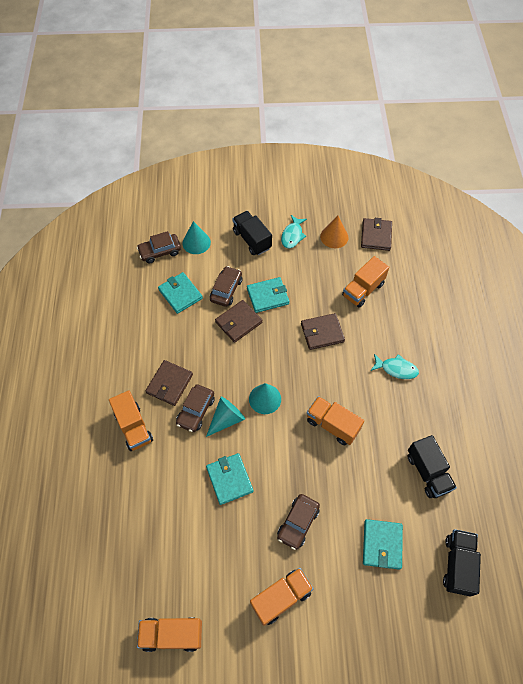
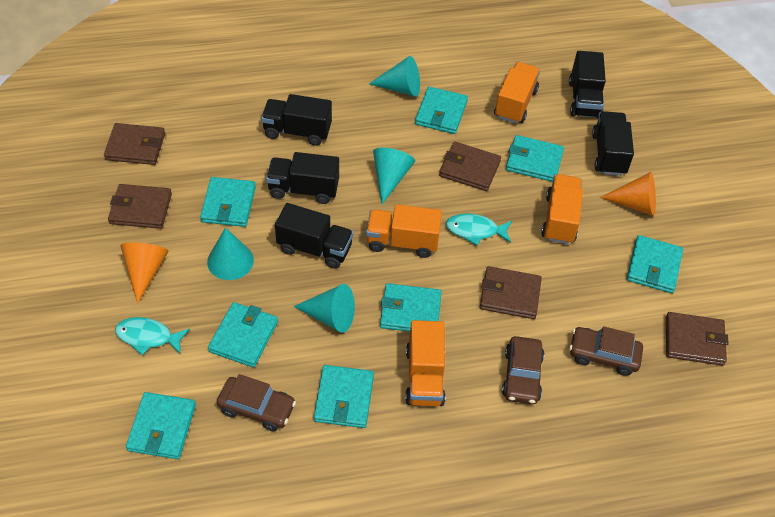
black truck: 3 -> 5
brown car: 4 -> 3
brown wallet: 4 -> 5
orange cone: 1 -> 2
orange truck: 5 -> 4
turquoise cone: 3 -> 4
turquoise wallet: 4 -> 8

